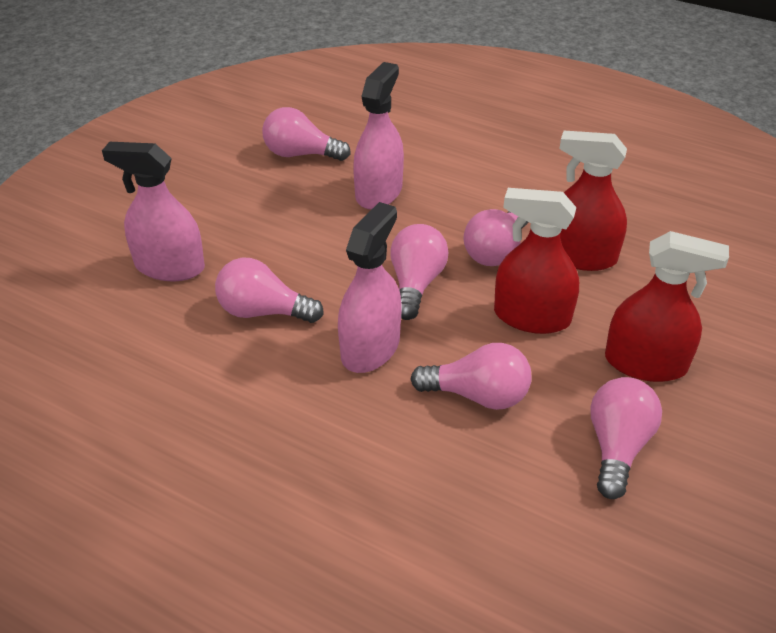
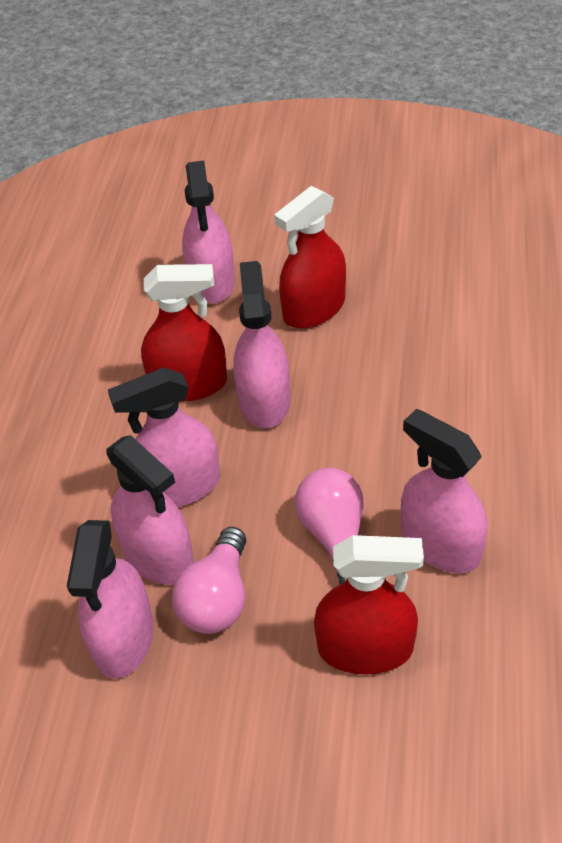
pink light bulb: 6 -> 2
pink spray bottle: 3 -> 6

